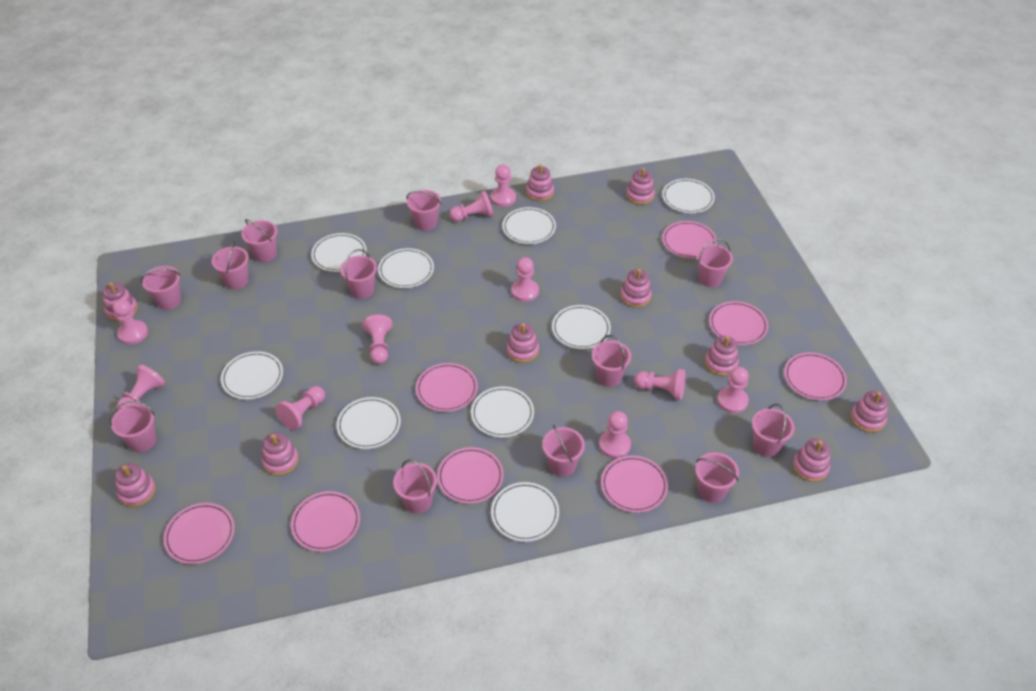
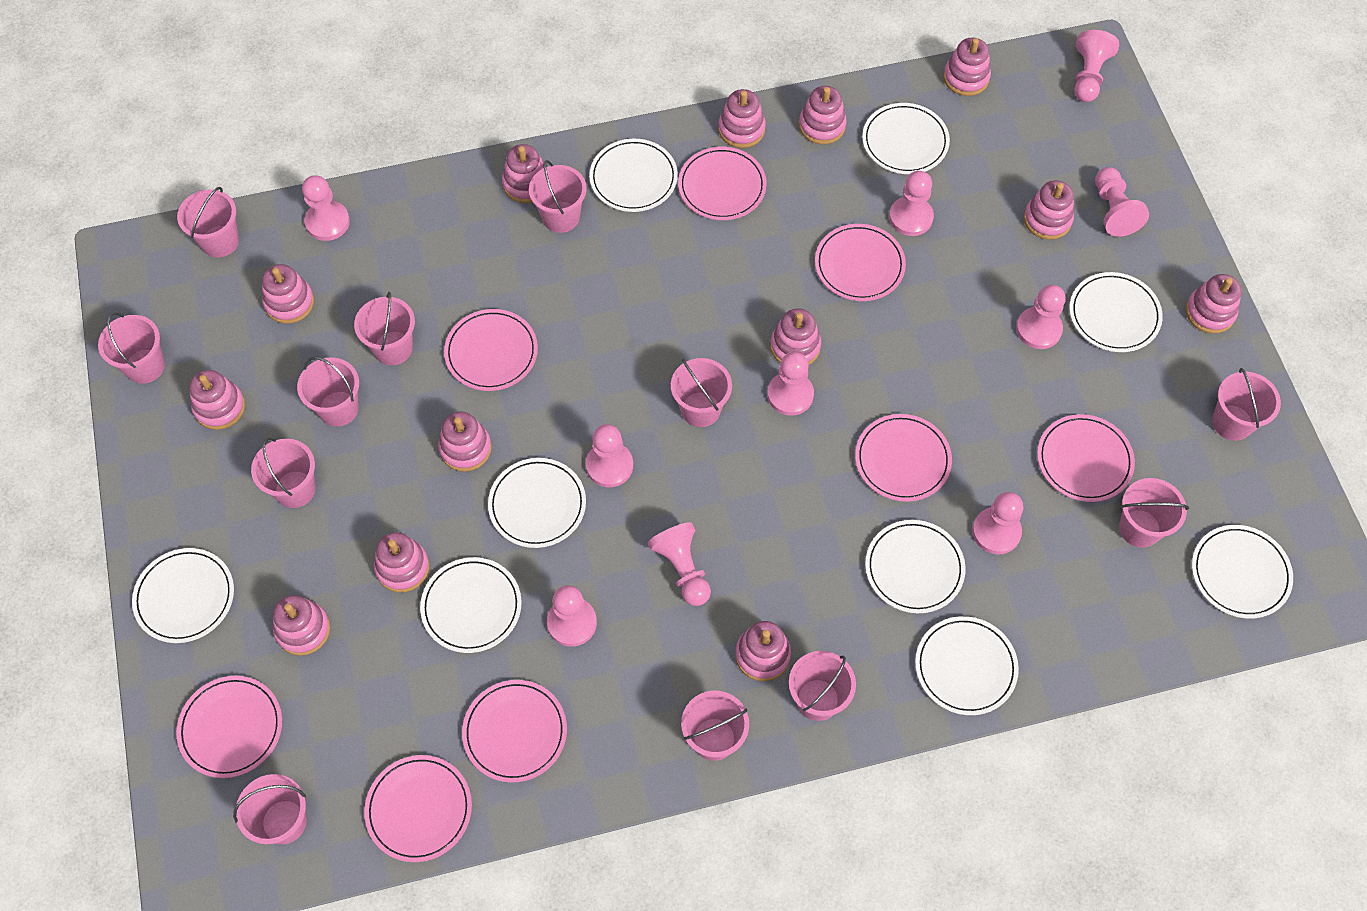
pink stacking toy: 10 -> 13

